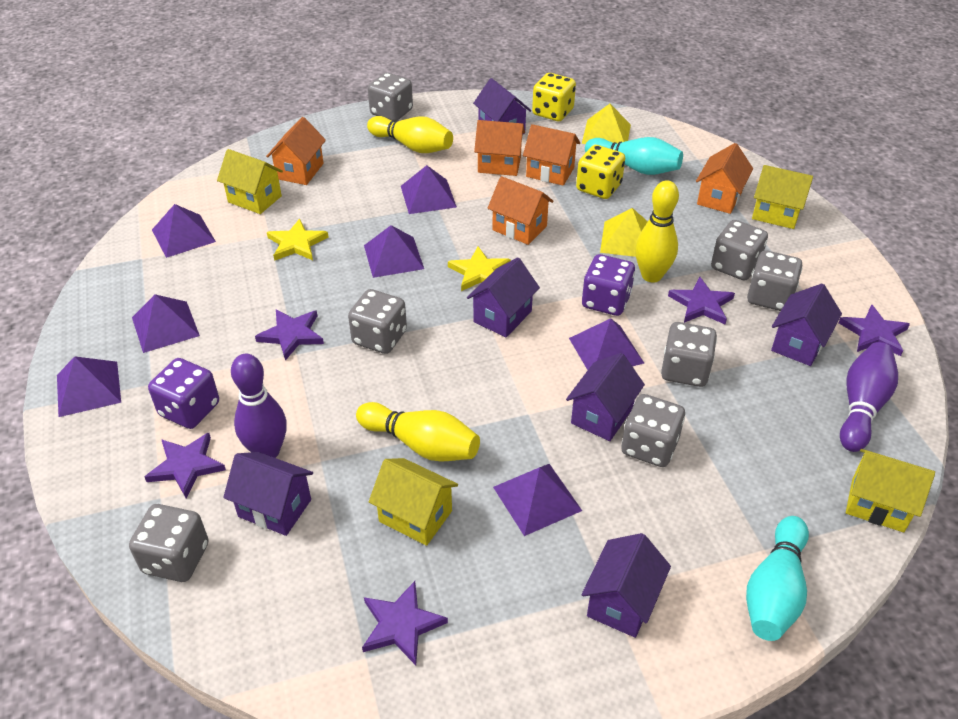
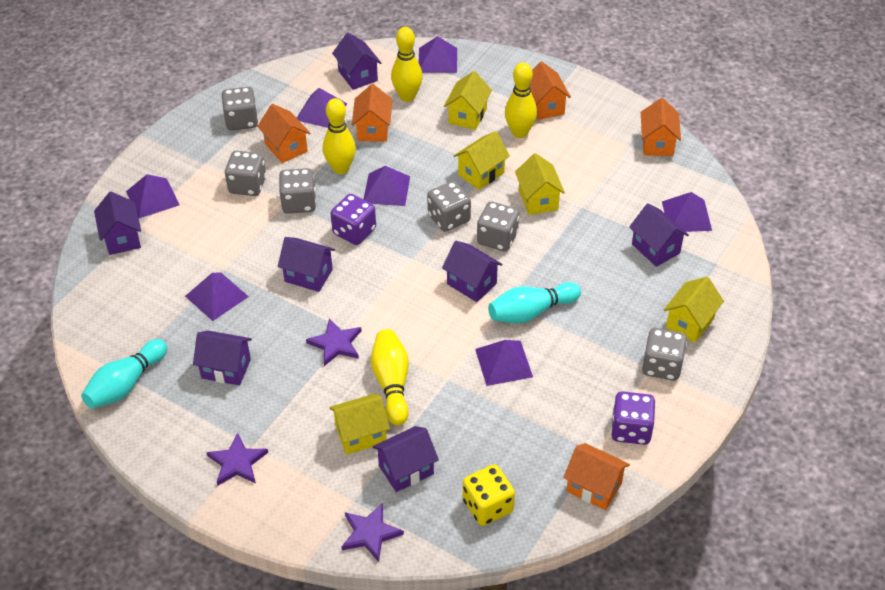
grey dice: 7 -> 6
purple bowling pin: 2 -> 0
purple house: 6 -> 7
purple star: 5 -> 3
yellow bowling pin: 3 -> 4
yellow dice: 2 -> 1
yellow house: 4 -> 5
yellow pyramid: 2 -> 0
yellow star: 2 -> 0

